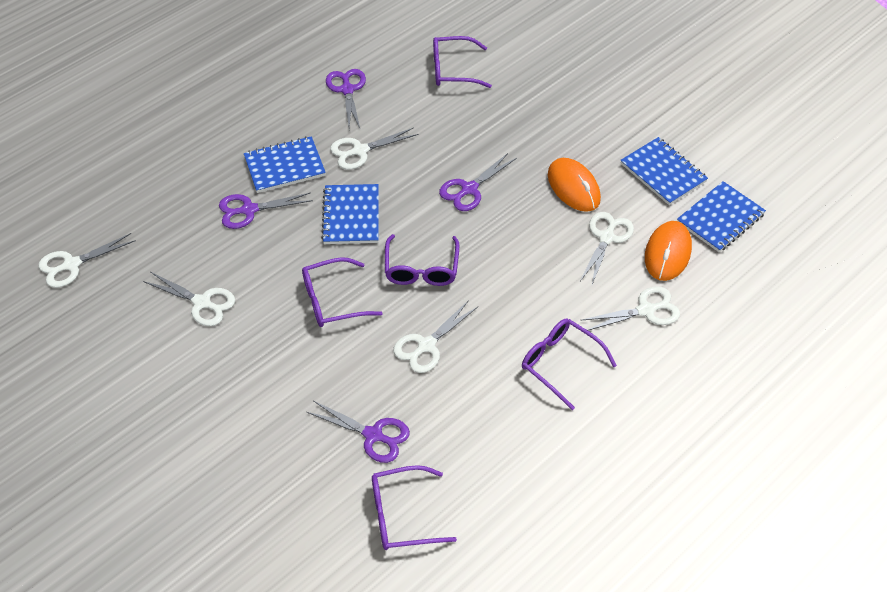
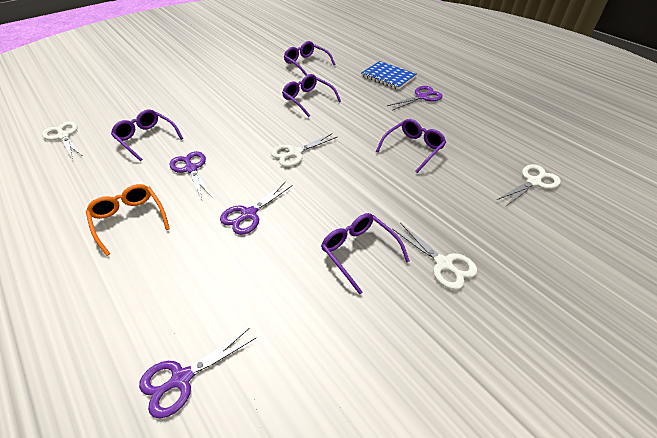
blue notebook: 4 -> 1
orange glasses: 0 -> 1
orange mouse: 2 -> 0
white scissors: 6 -> 4

